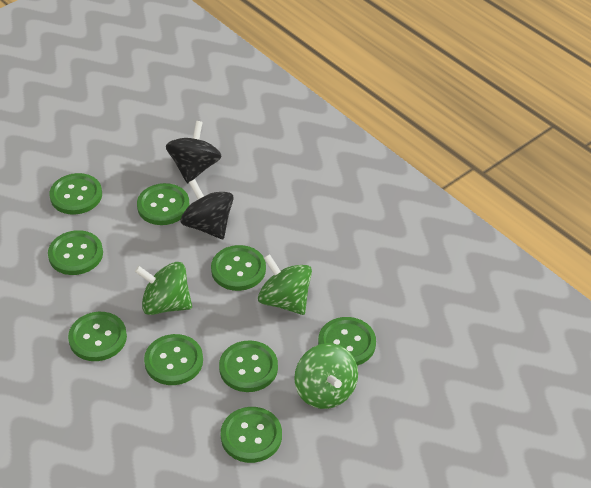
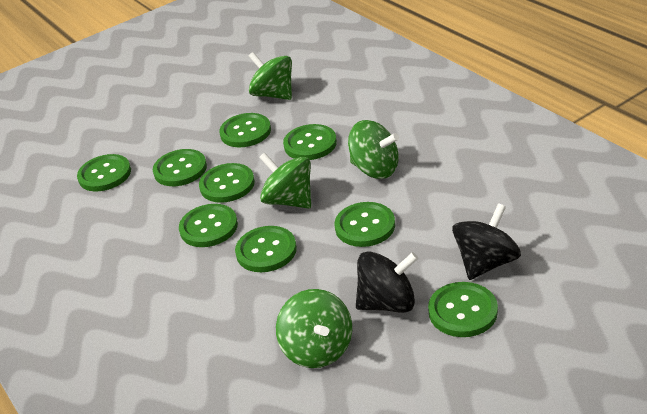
green spinning top: 3 -> 4

